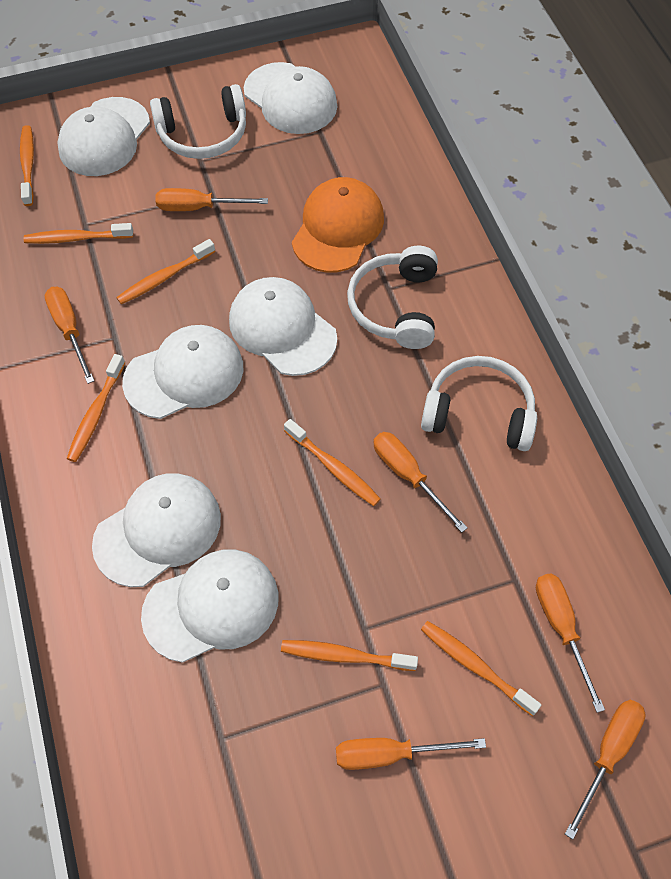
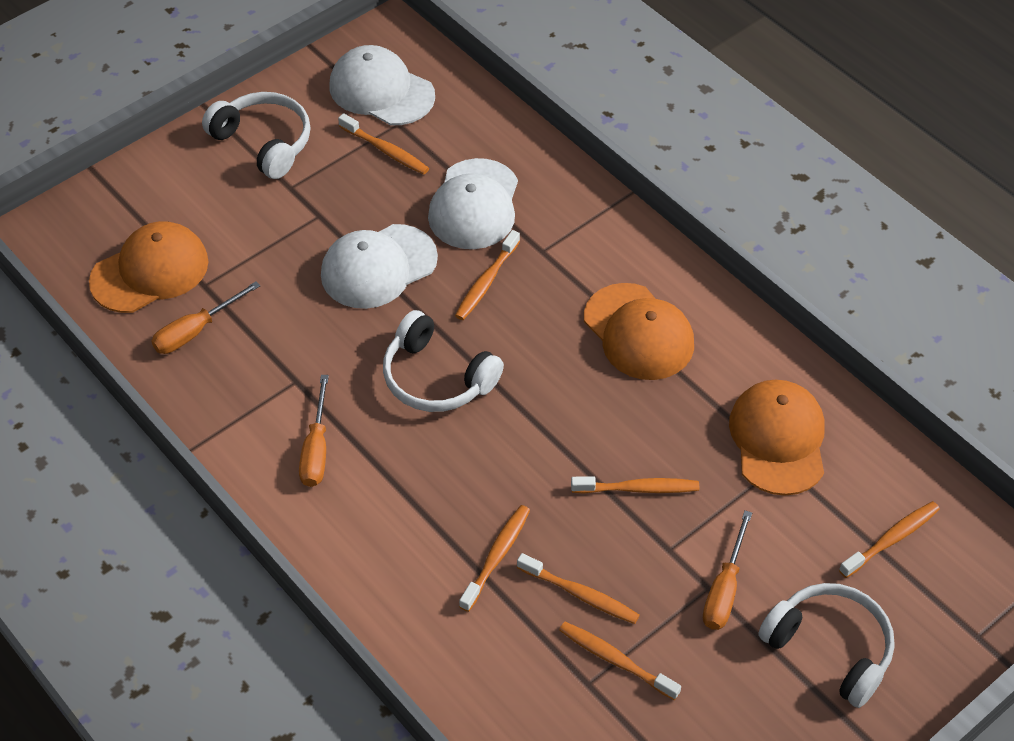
orange cap: 1 -> 3
orange screwdriver: 6 -> 3
white cap: 6 -> 3

